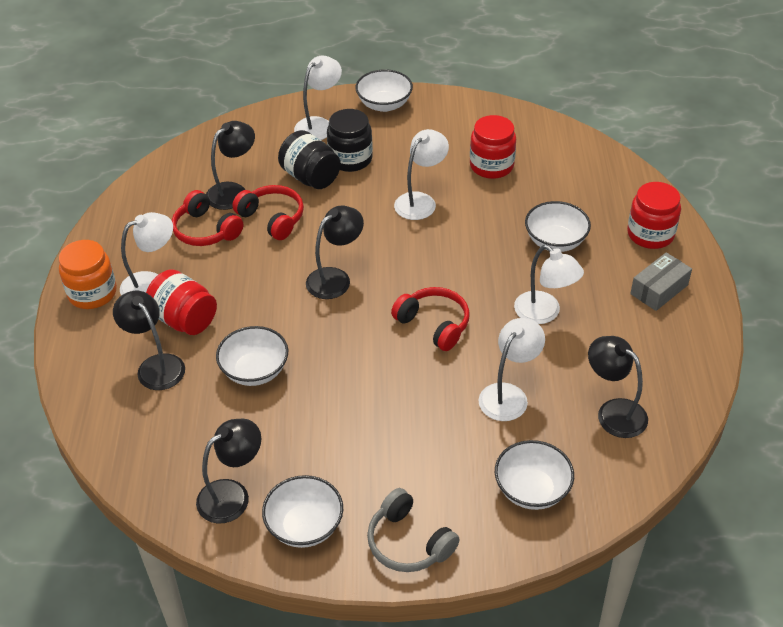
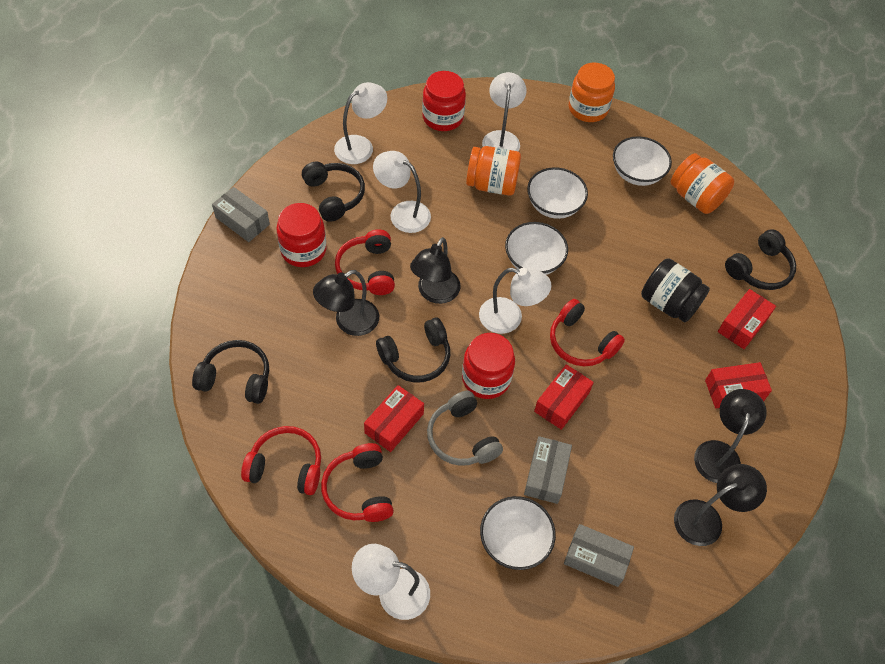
black headphones: 0 -> 4
black jar: 2 -> 1
black lamp: 5 -> 4
grey box: 1 -> 3
orange jar: 1 -> 3
red box: 0 -> 4
red headphones: 3 -> 4
white bowl: 5 -> 4

